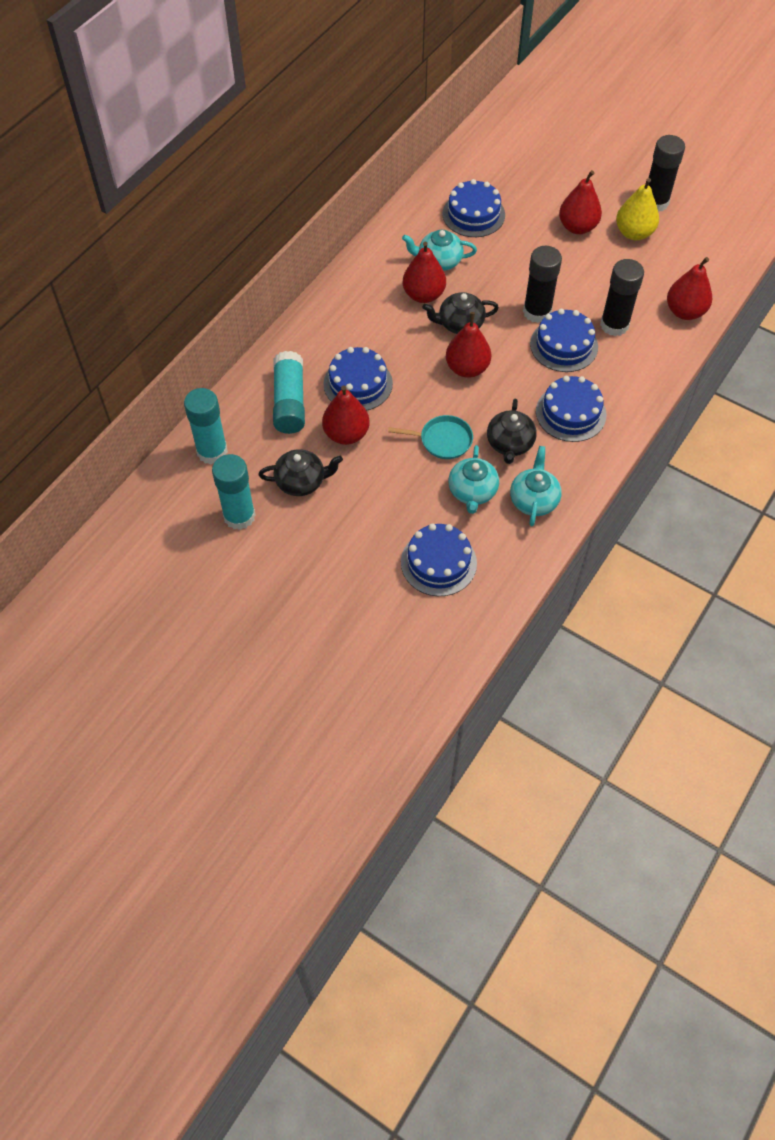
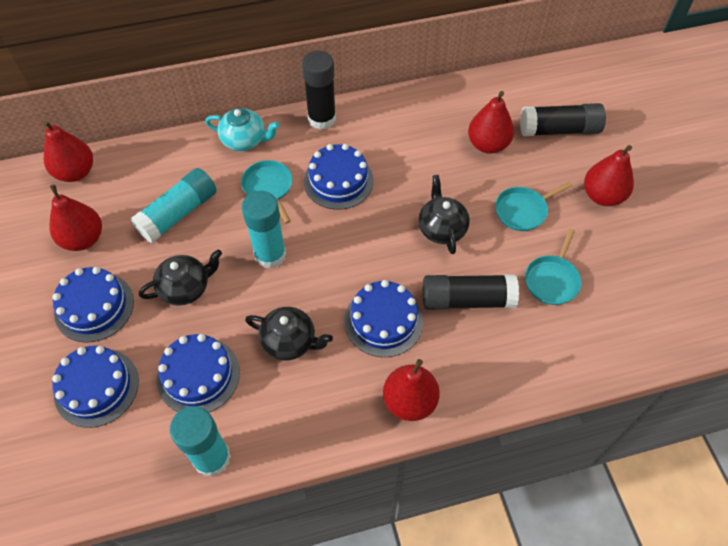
turquoise pan: 1 -> 3
turquoise teapot: 3 -> 1
yellow pear: 1 -> 0

